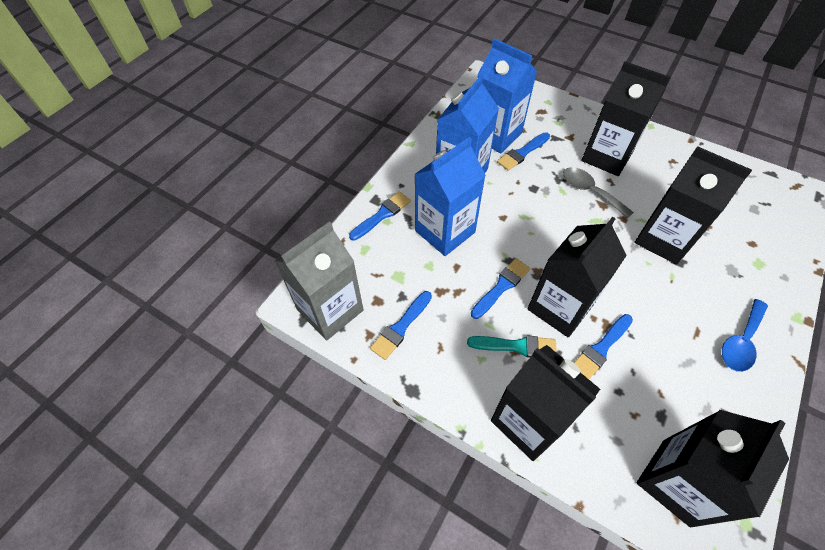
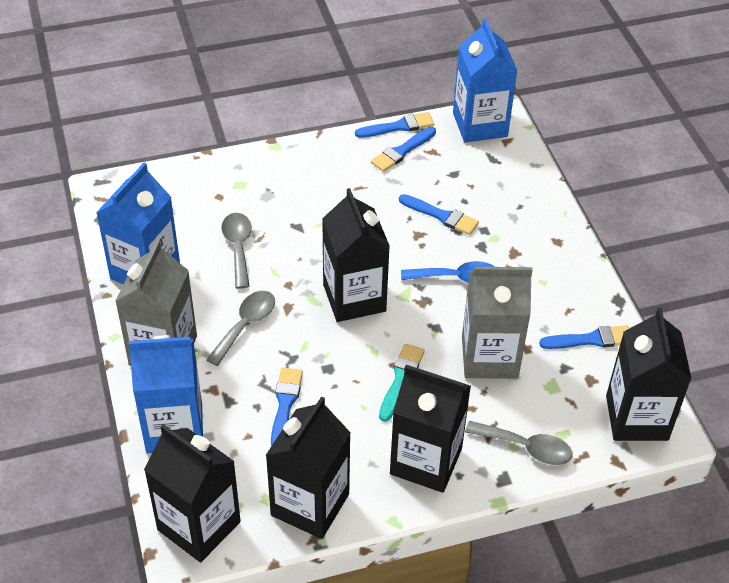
grey carton: 1 -> 2
grey spoon: 1 -> 3

